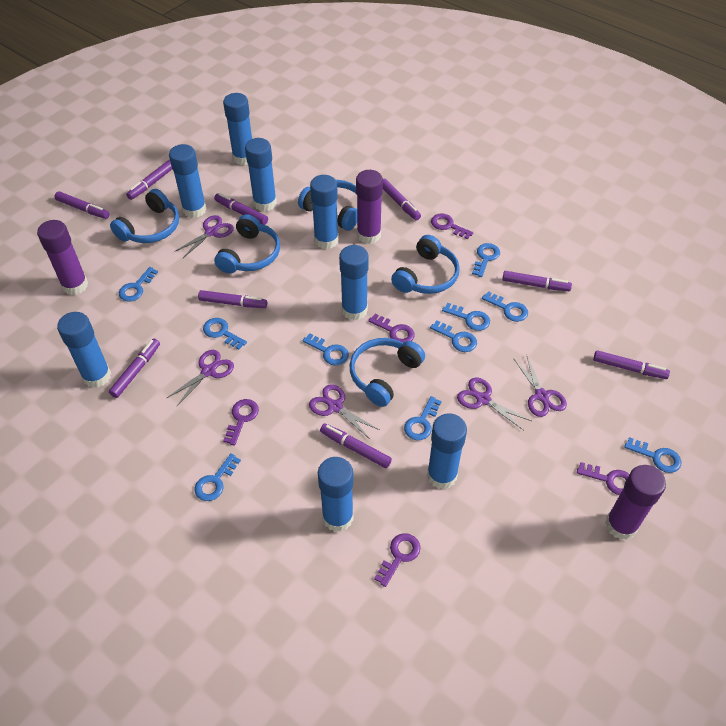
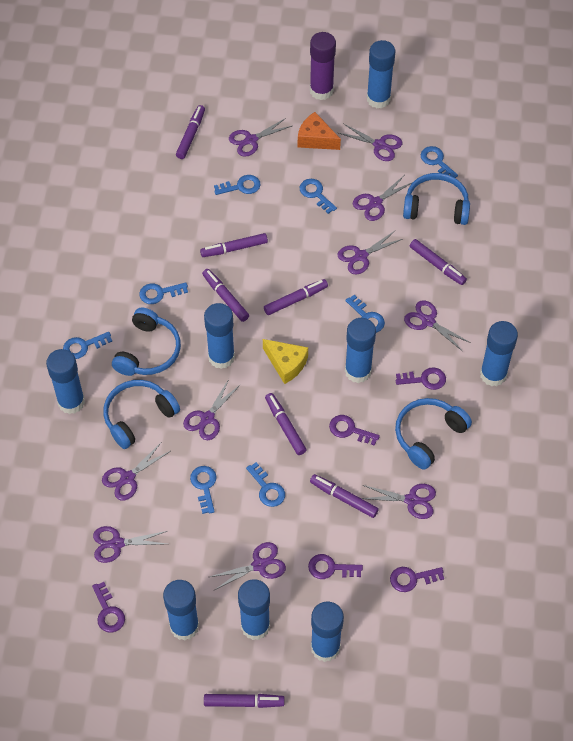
blue headphones: 5 -> 4
blue key: 10 -> 8
orange cheese: 0 -> 1
purple glue stick: 3 -> 1
purple marker: 9 -> 8
purple scissors: 5 -> 10
yellow cheese: 0 -> 1

